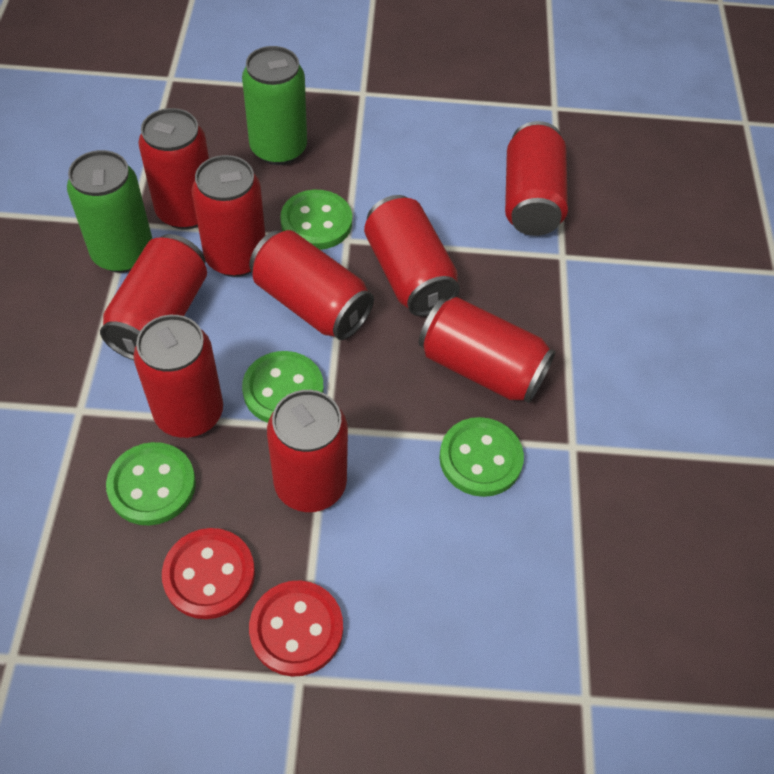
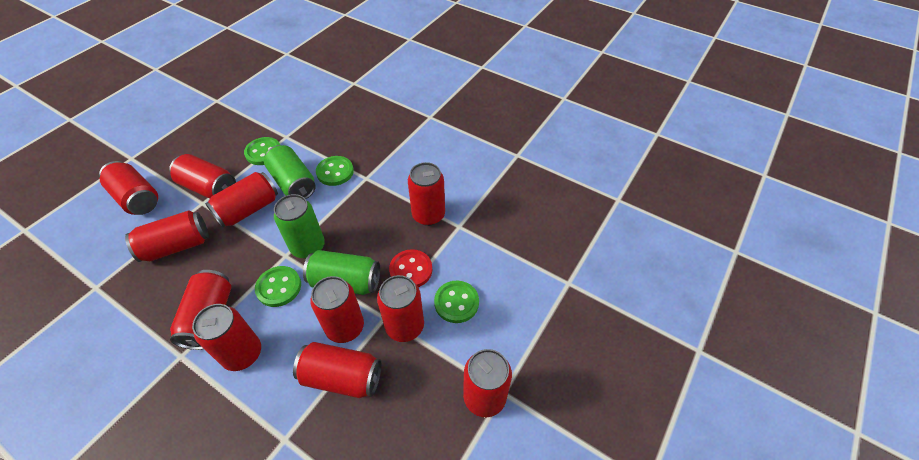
green can: 2 -> 3
red button: 2 -> 1
red can: 9 -> 11

